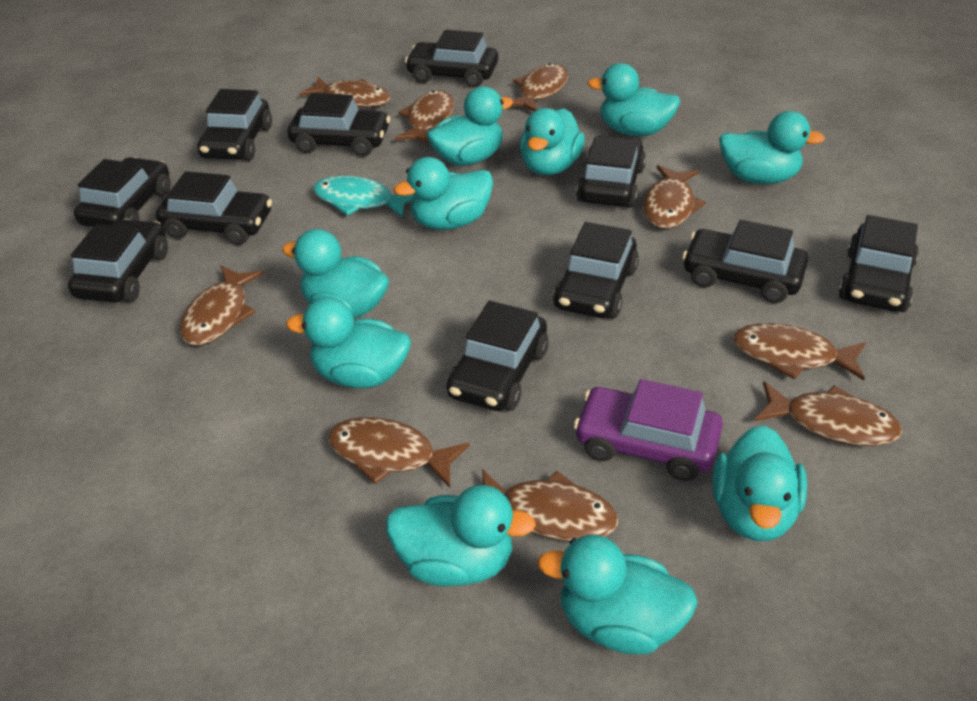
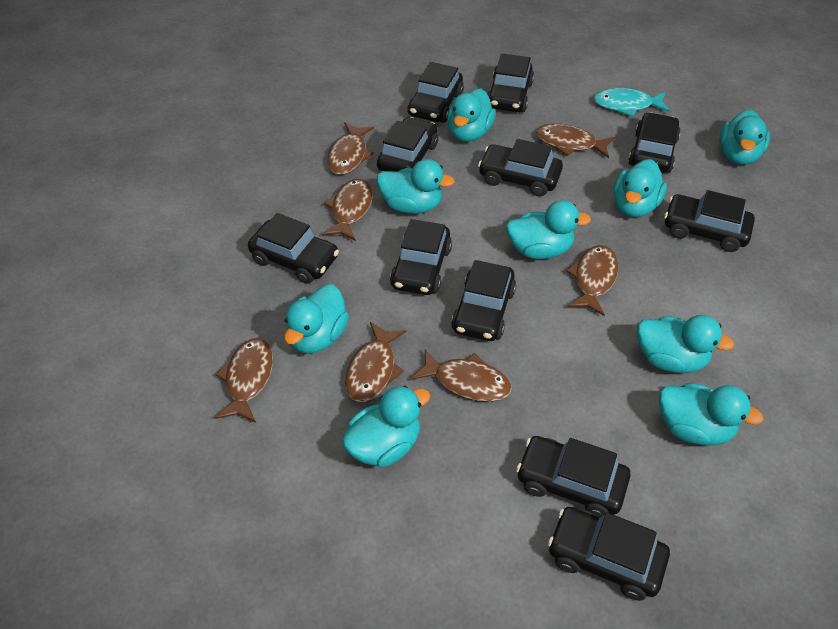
brown fish: 9 -> 7
purple car: 1 -> 0
turquoise duck: 10 -> 9

